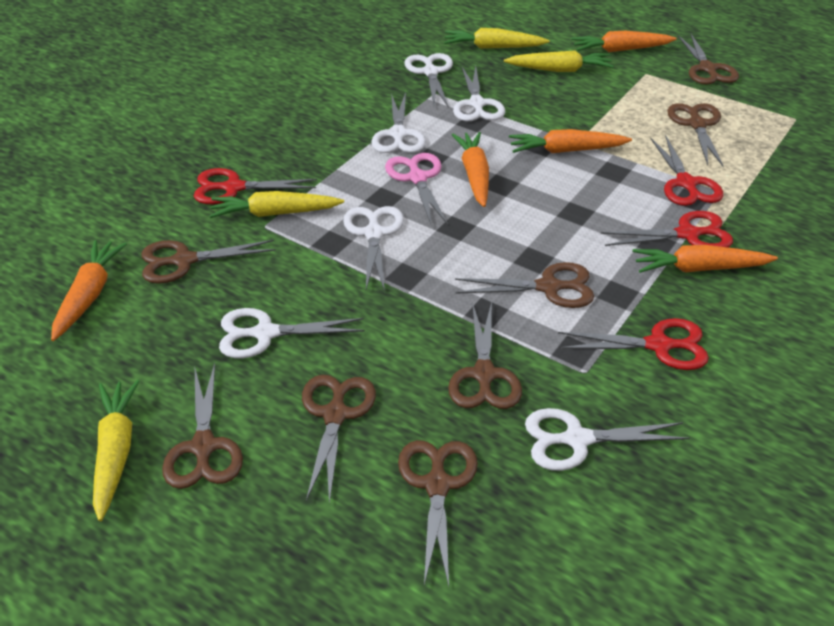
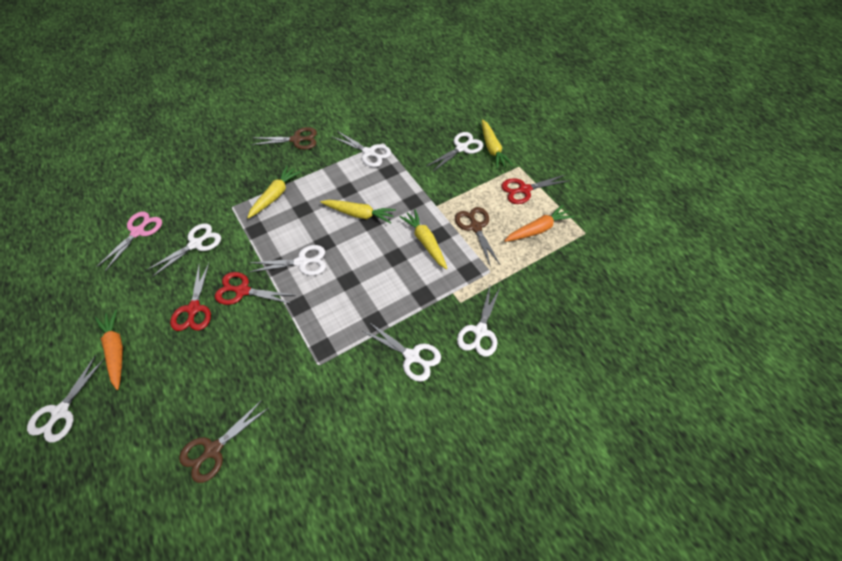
brown scissors: 8 -> 3
orange carrot: 5 -> 2
red scissors: 4 -> 3
white scissors: 6 -> 7

